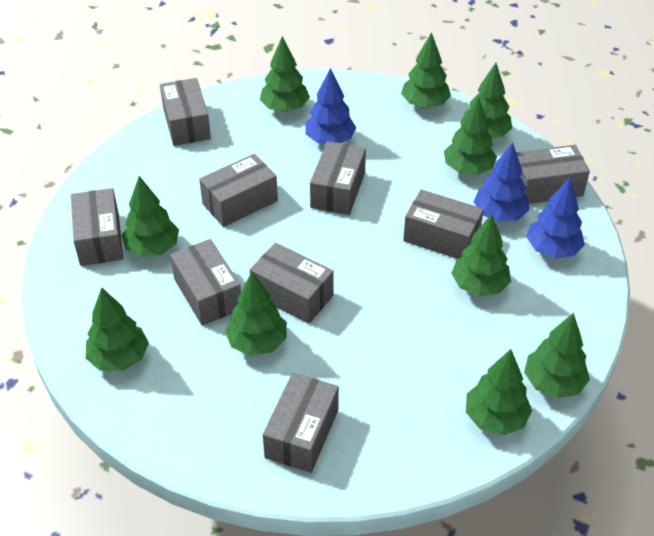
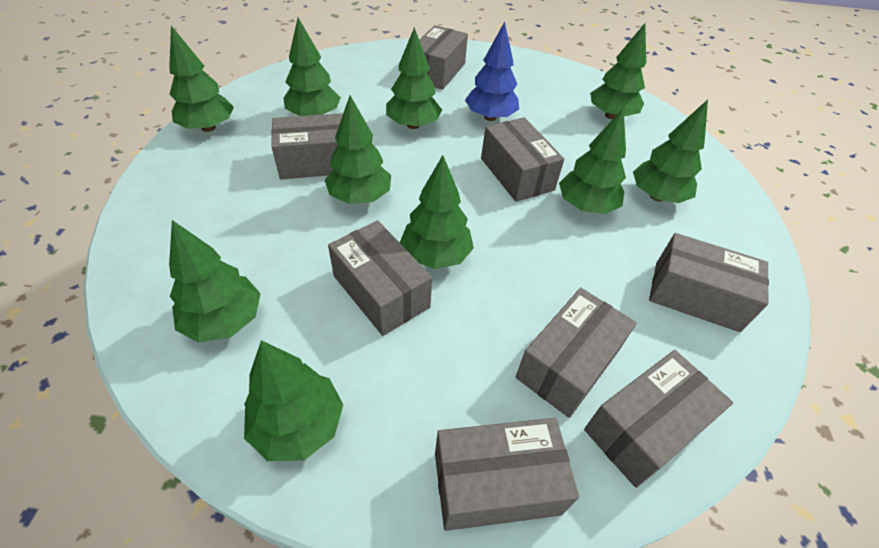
blue tree: 3 -> 1
grey box: 9 -> 8

